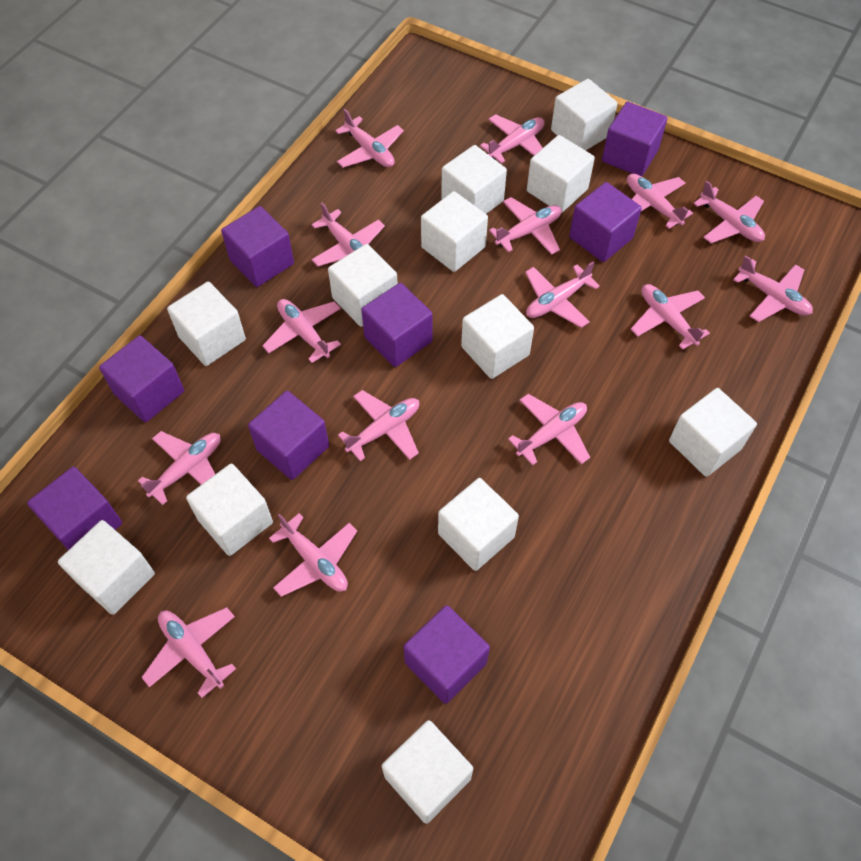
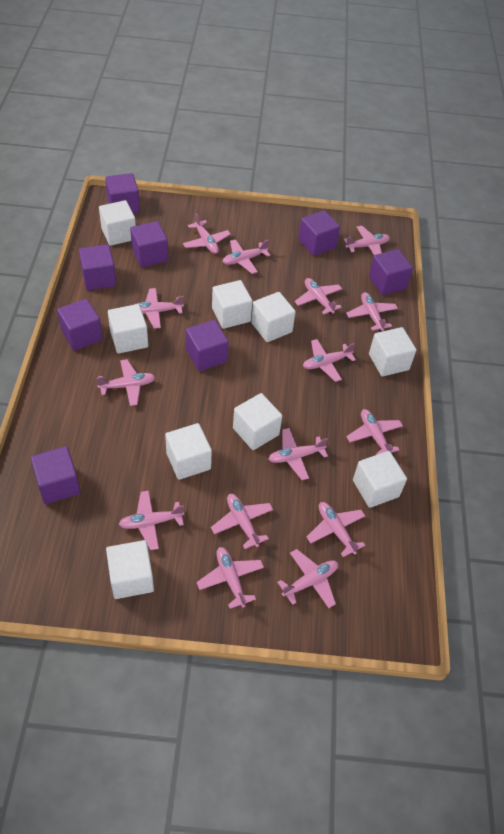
white cube: 12 -> 9

